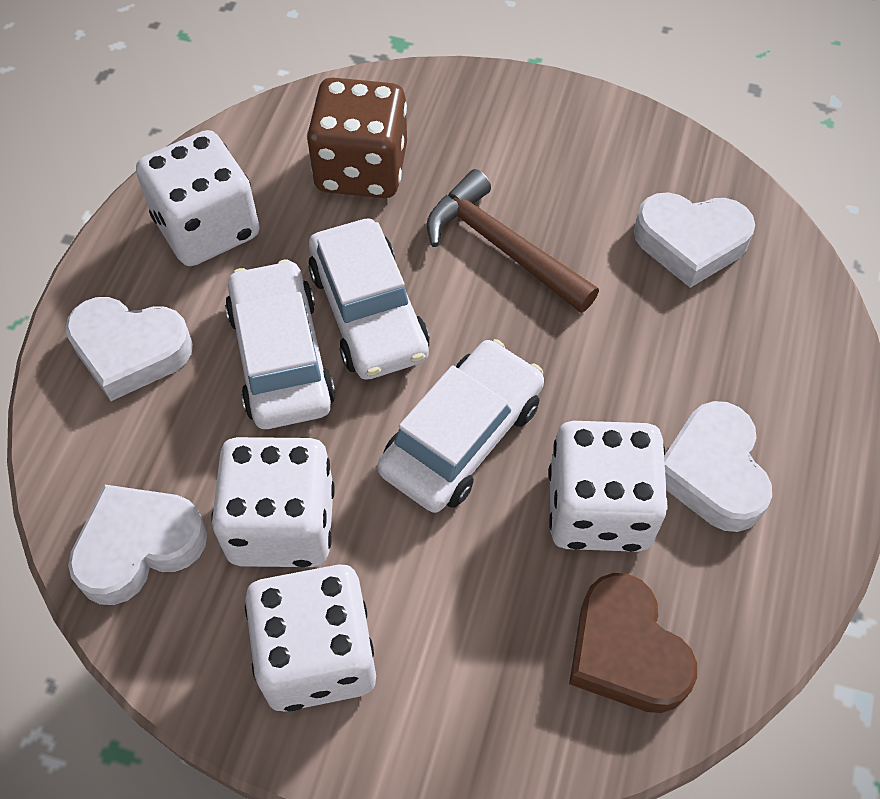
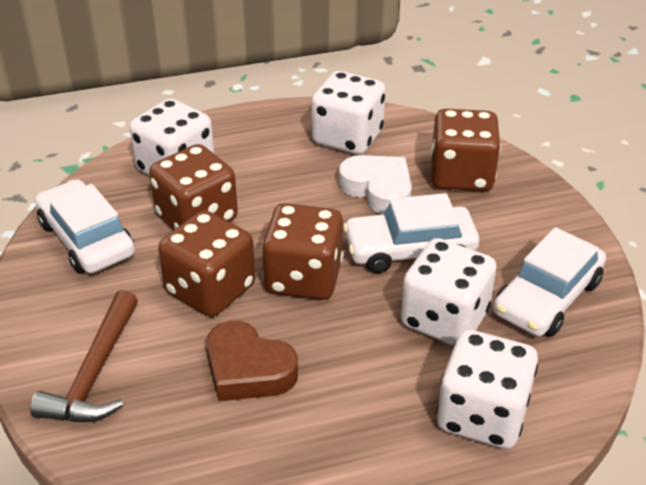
brown dice: 1 -> 4
white heart: 4 -> 1

